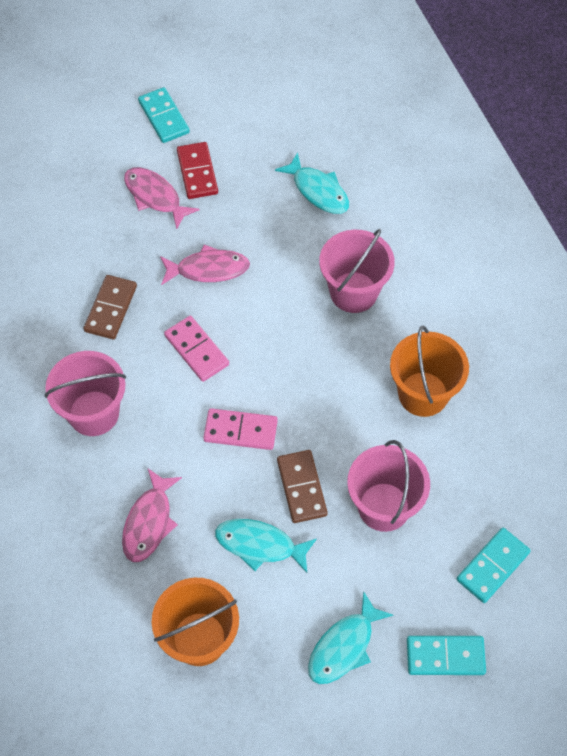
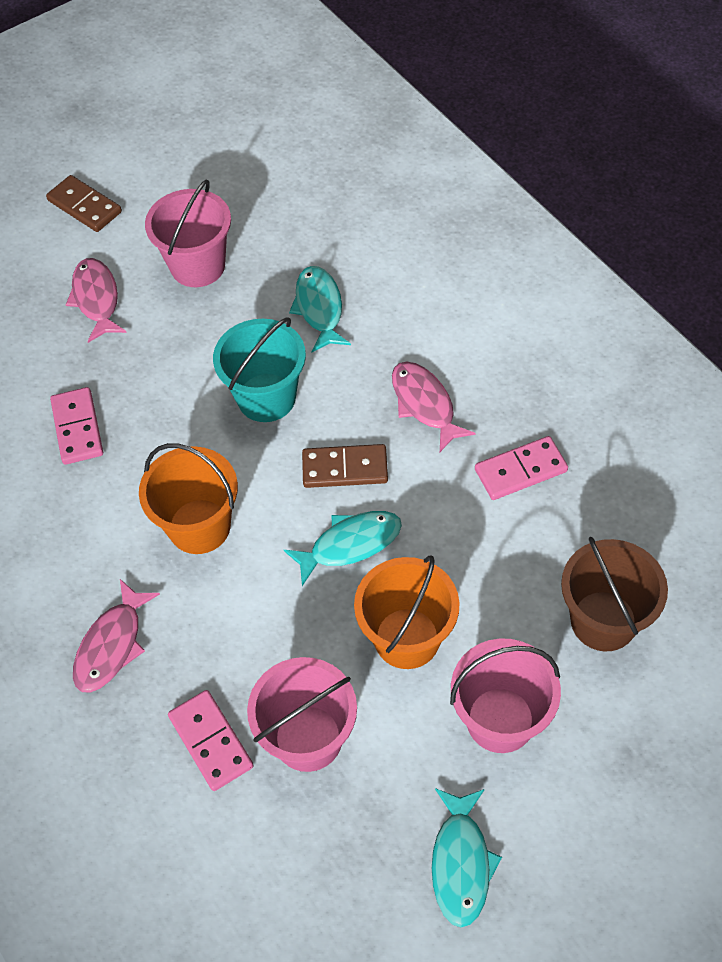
brown bucket: 0 -> 1
pink domino: 2 -> 3
red domino: 1 -> 0
turquoise bucket: 0 -> 1
turquoise domino: 3 -> 0

